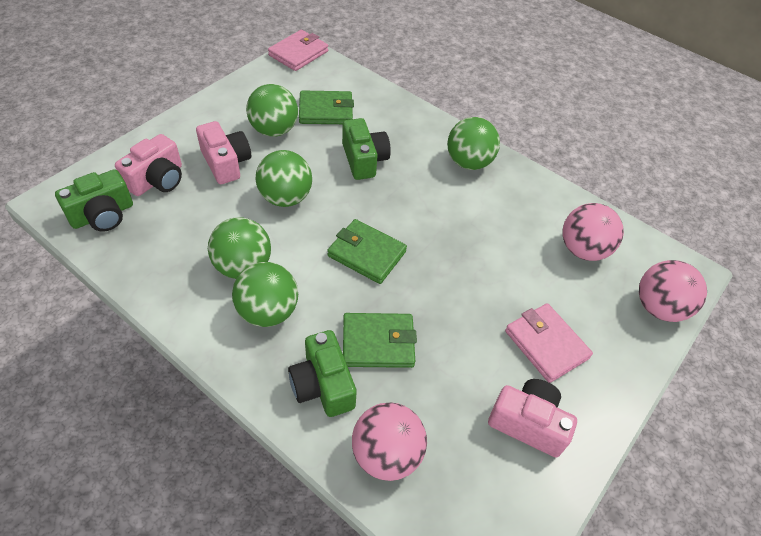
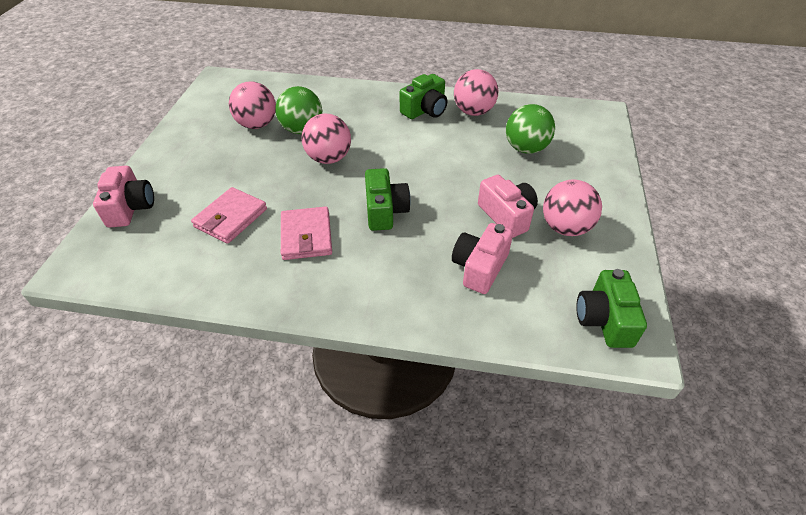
green ball: 5 -> 2
green wallet: 3 -> 0
pink ball: 3 -> 4

